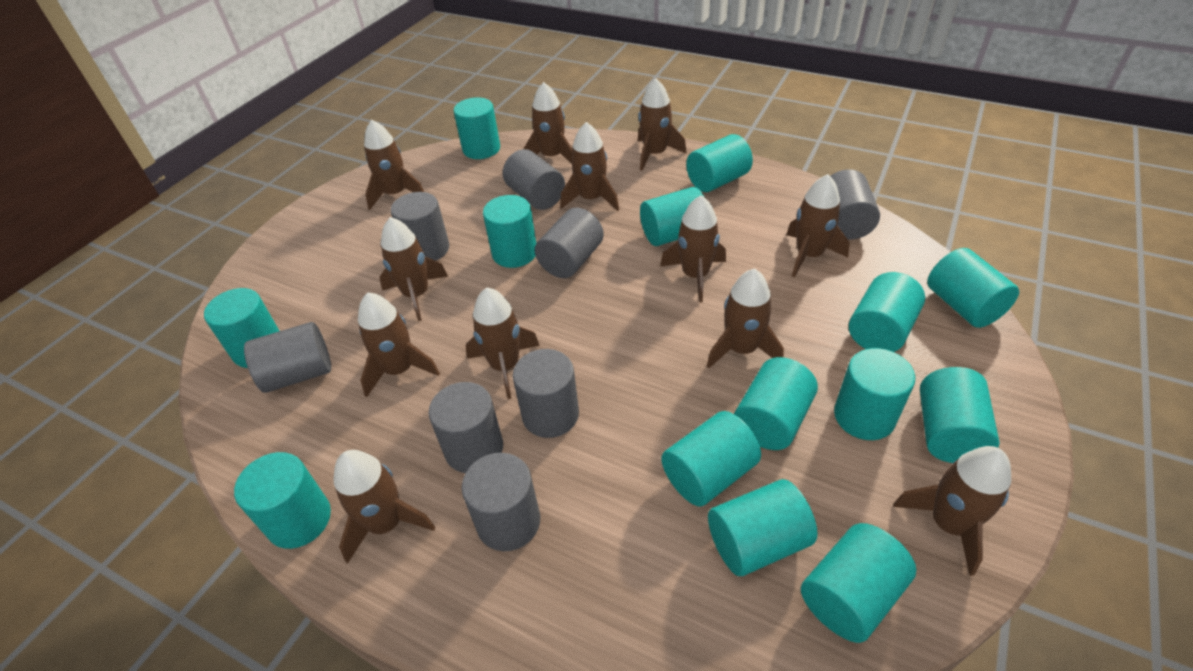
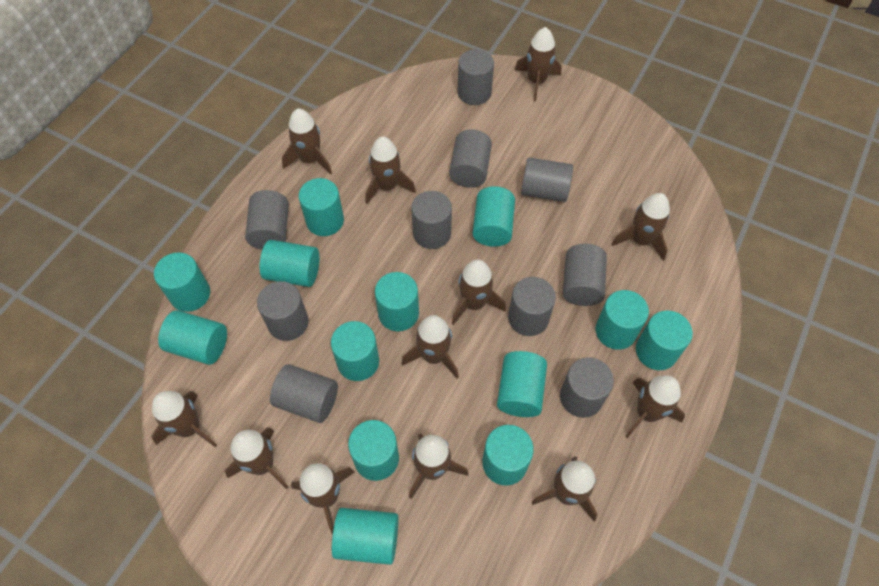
grey cylinder: 8 -> 10
turquoise cylinder: 14 -> 13

